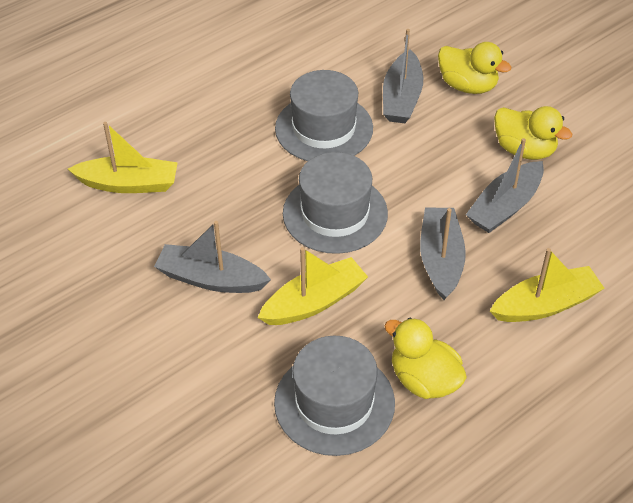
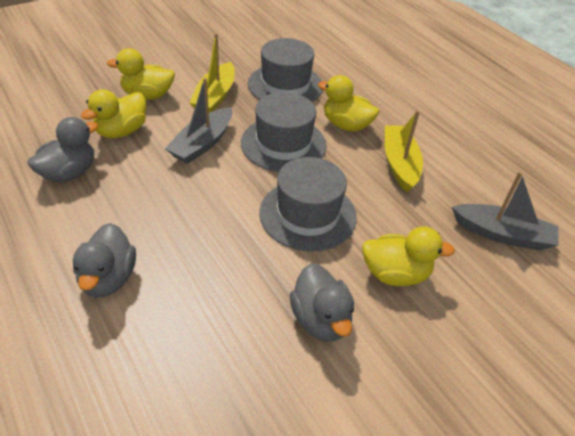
grey boat: 4 -> 2
grey duck: 0 -> 3
yellow boat: 3 -> 2
yellow duck: 3 -> 4

